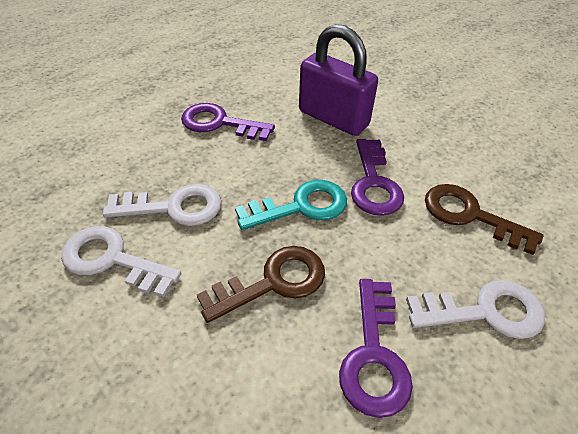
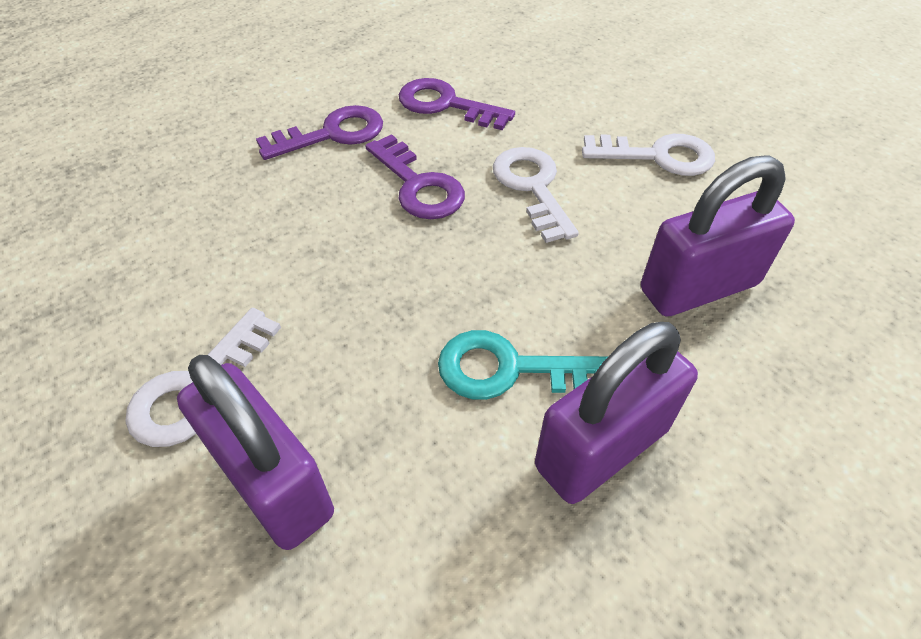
brown key: 2 -> 0
purple padlock: 1 -> 3

